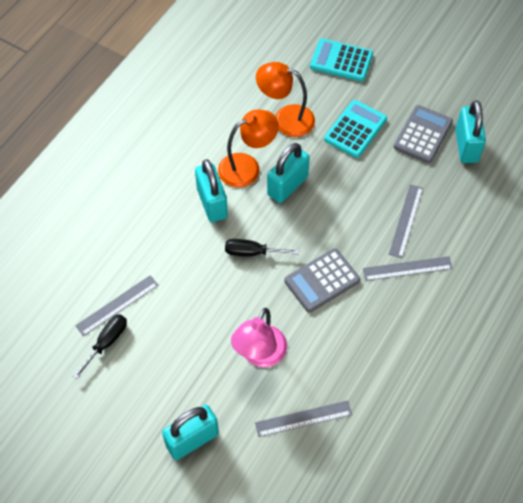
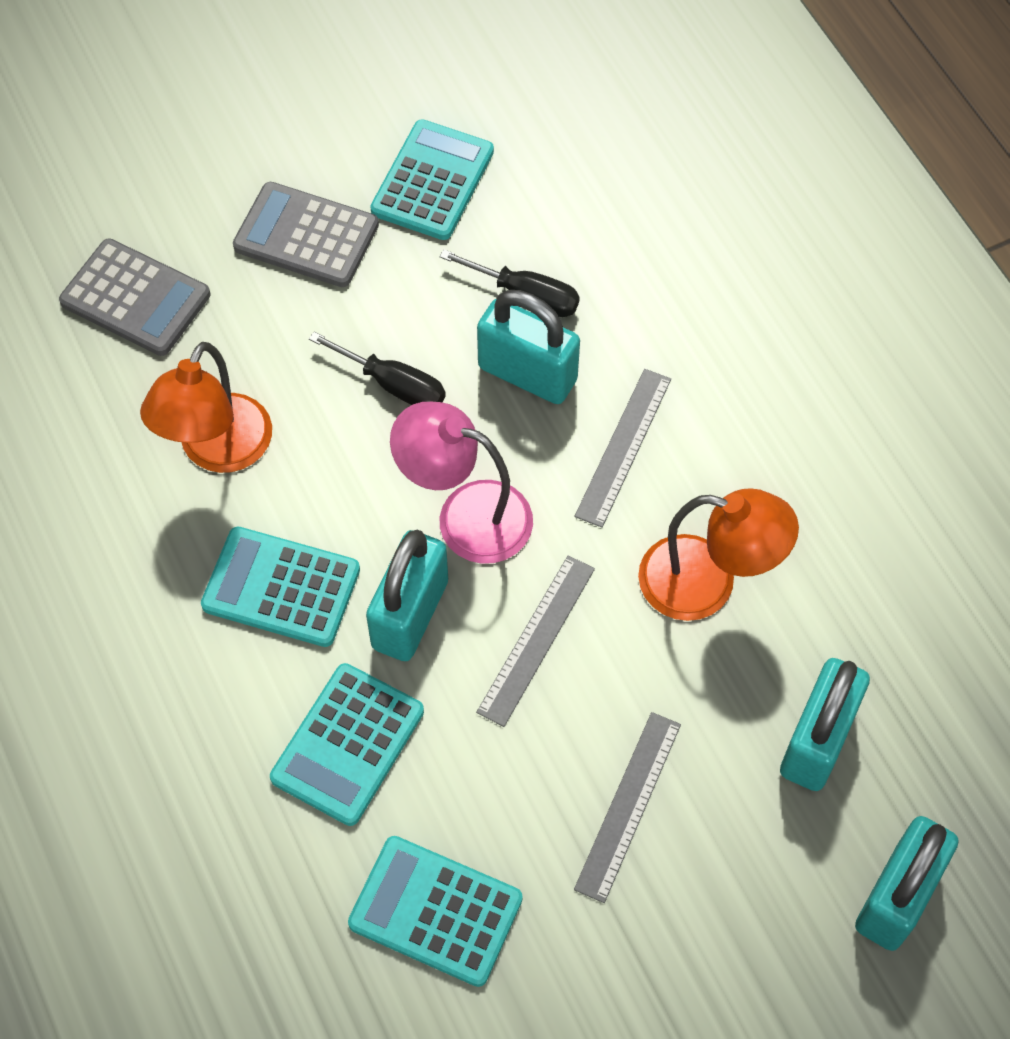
grey ruler: 4 -> 3
turquoise calculator: 2 -> 4

